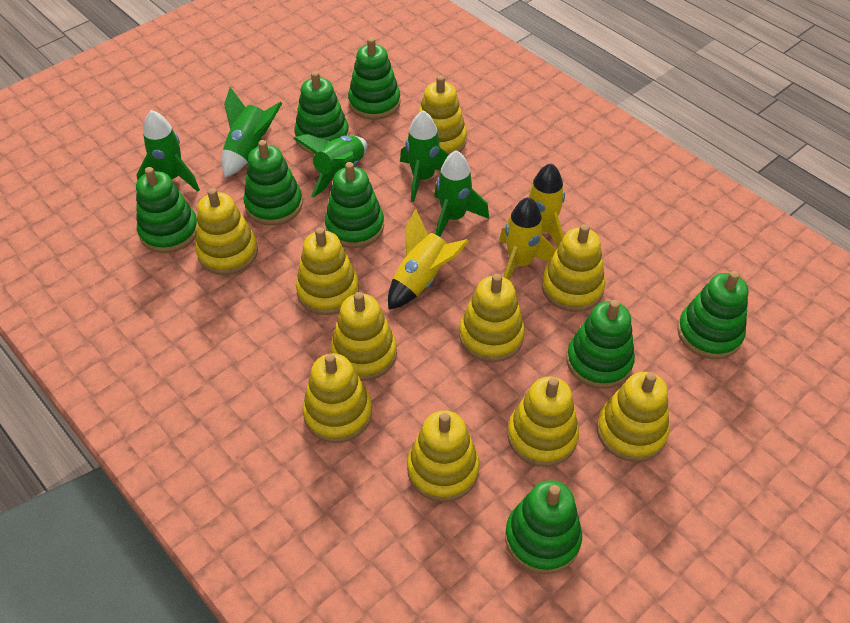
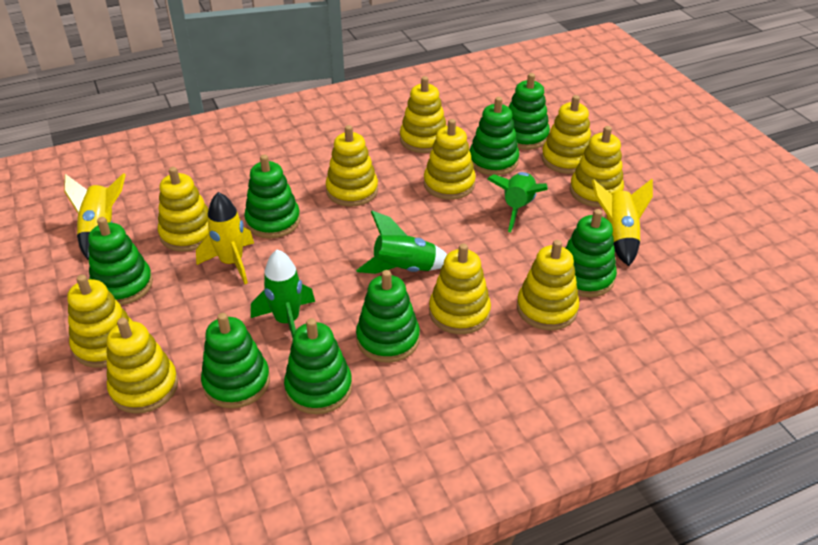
green rocket: 5 -> 3

